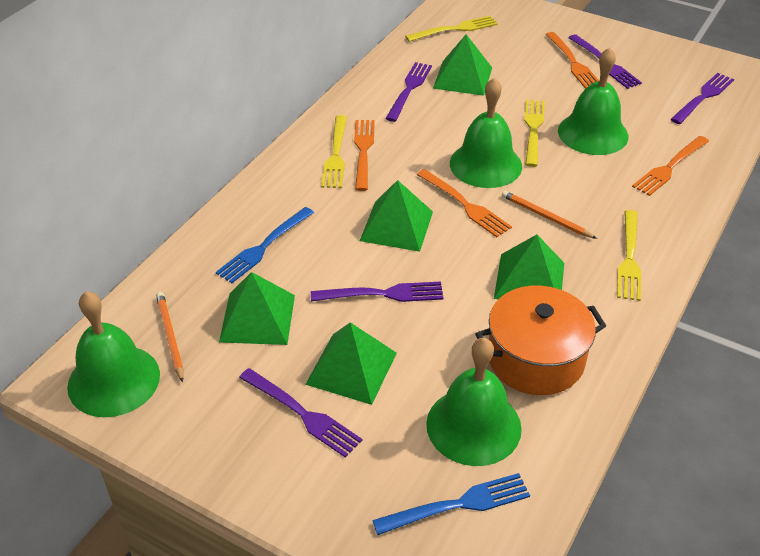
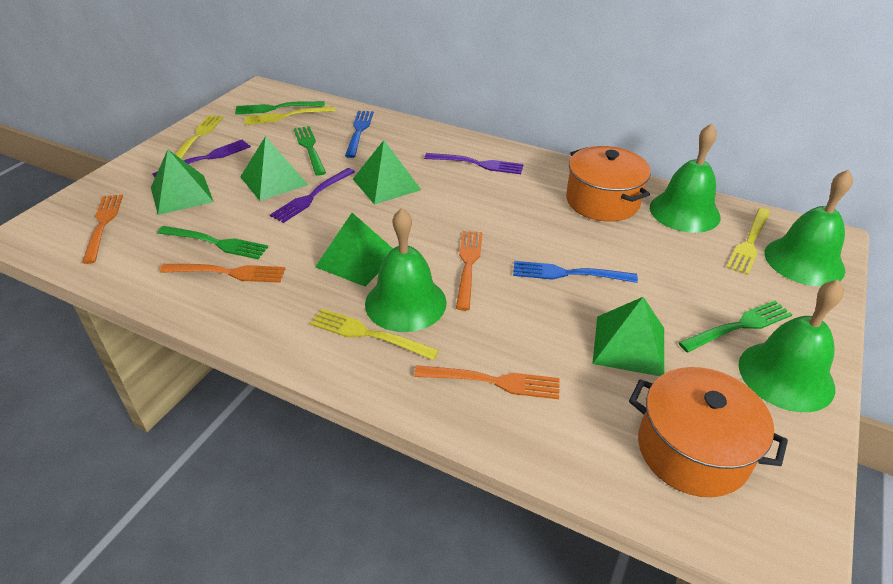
green fork: 0 -> 4
orange pencil: 2 -> 0
orange pot: 1 -> 2
purple fork: 5 -> 3

